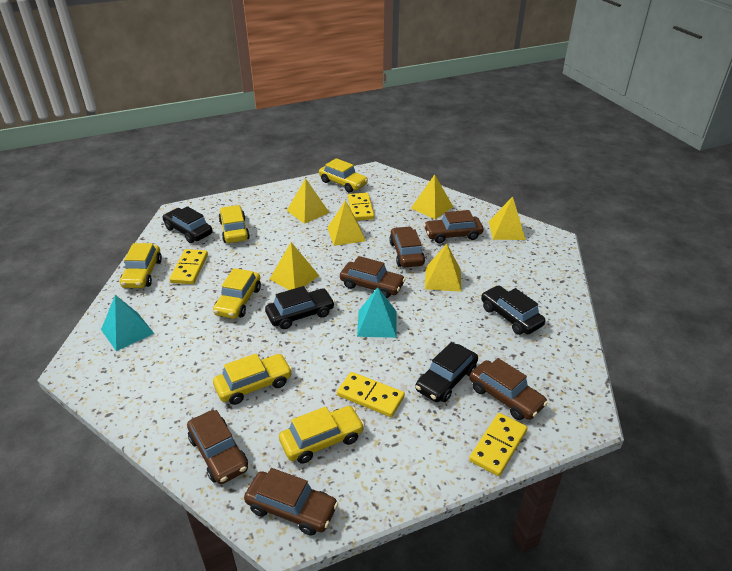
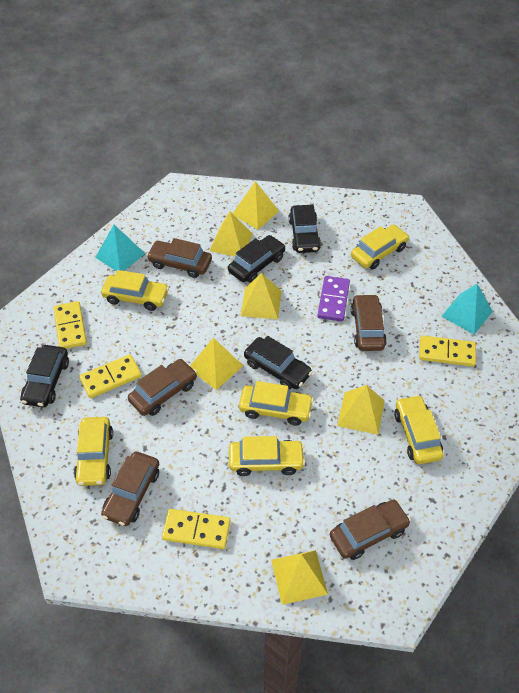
brown car: 6 -> 5
purple domino: 0 -> 1

